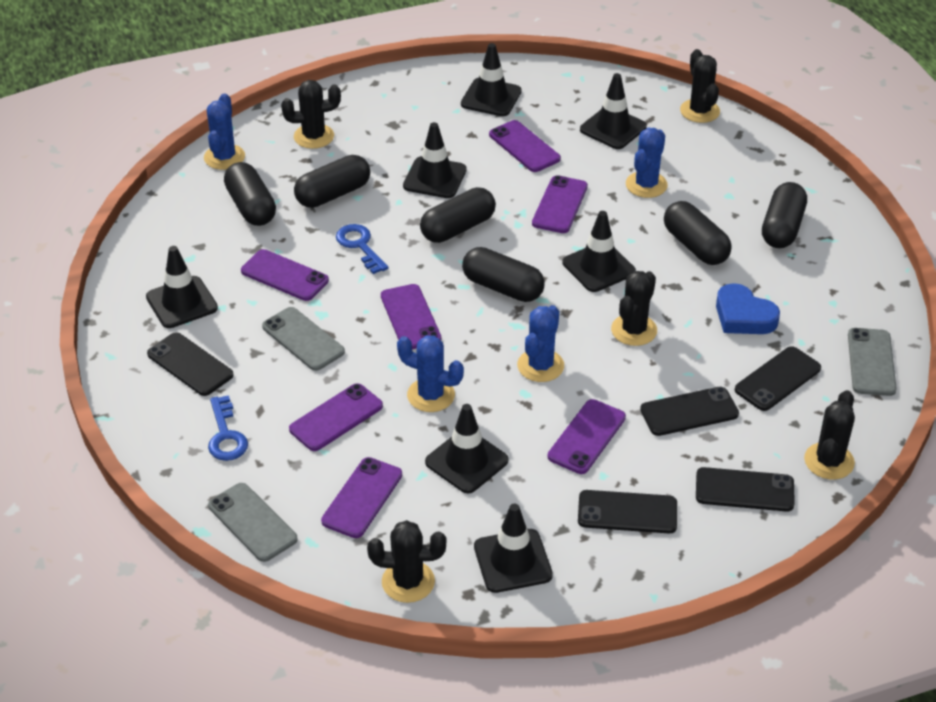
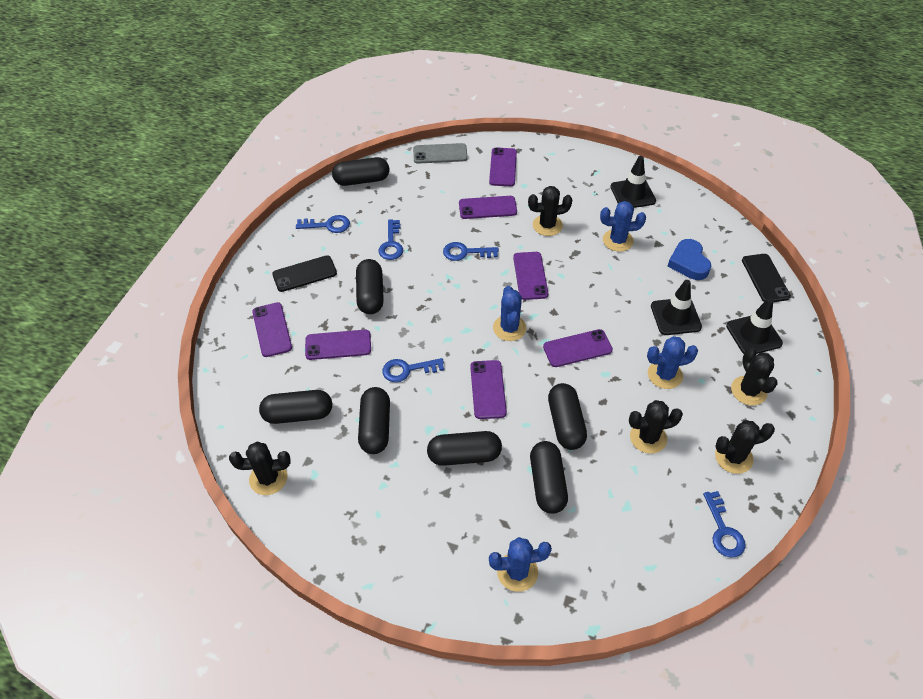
black capsule: 6 -> 7
black phone: 5 -> 2
black traffic cone: 7 -> 3
blue key: 2 -> 5
grey phone: 3 -> 1

